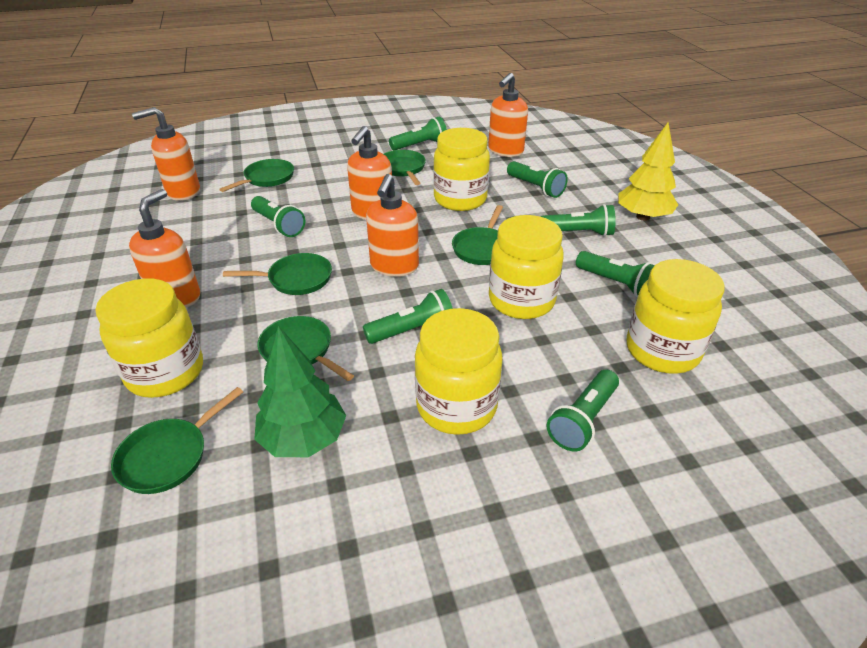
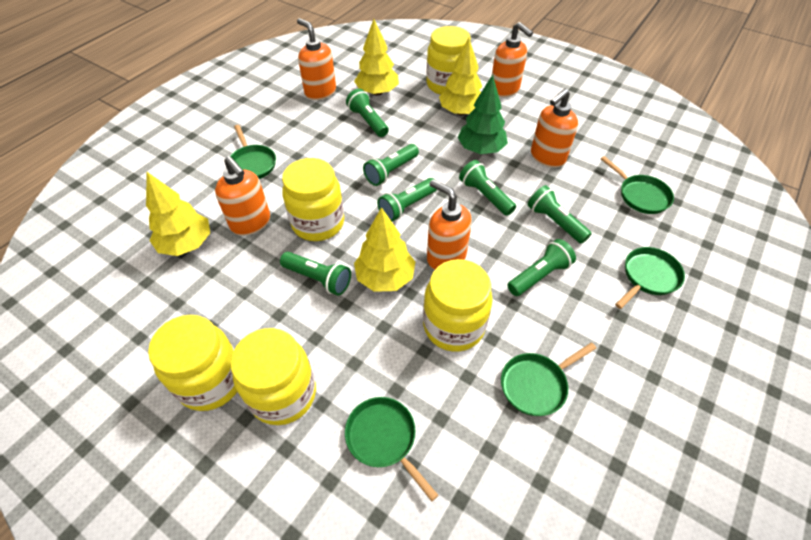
green pan: 6 -> 5
yellow tree: 1 -> 4

